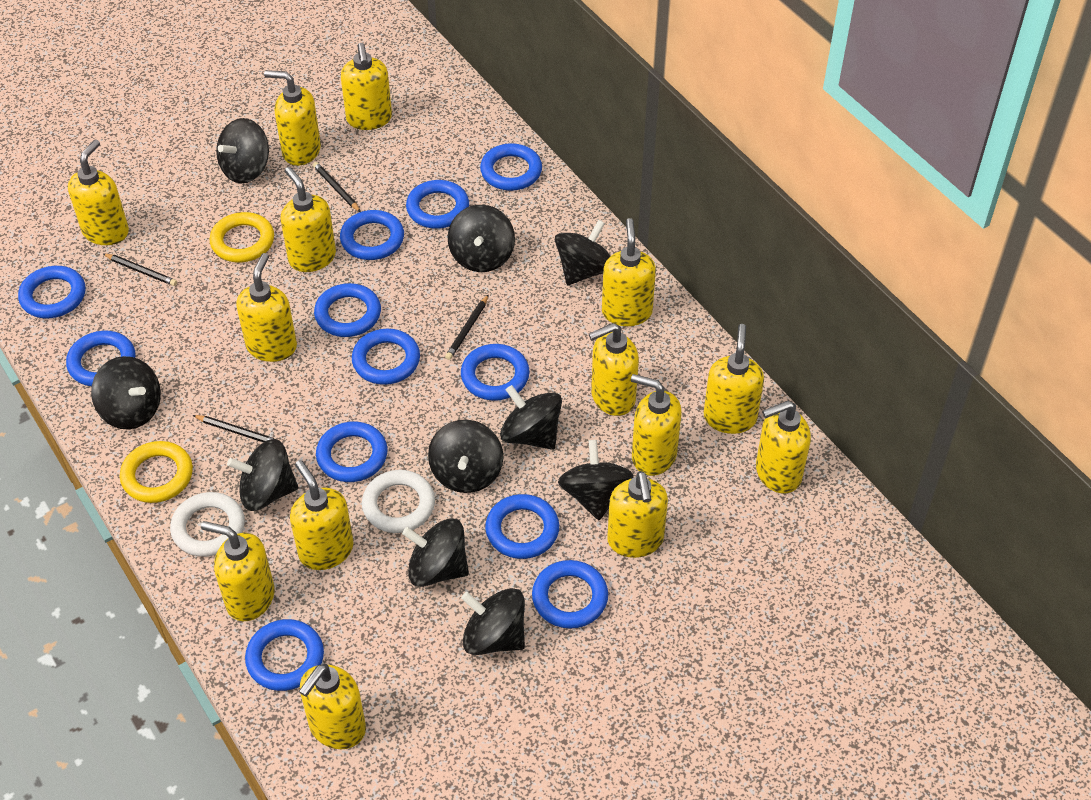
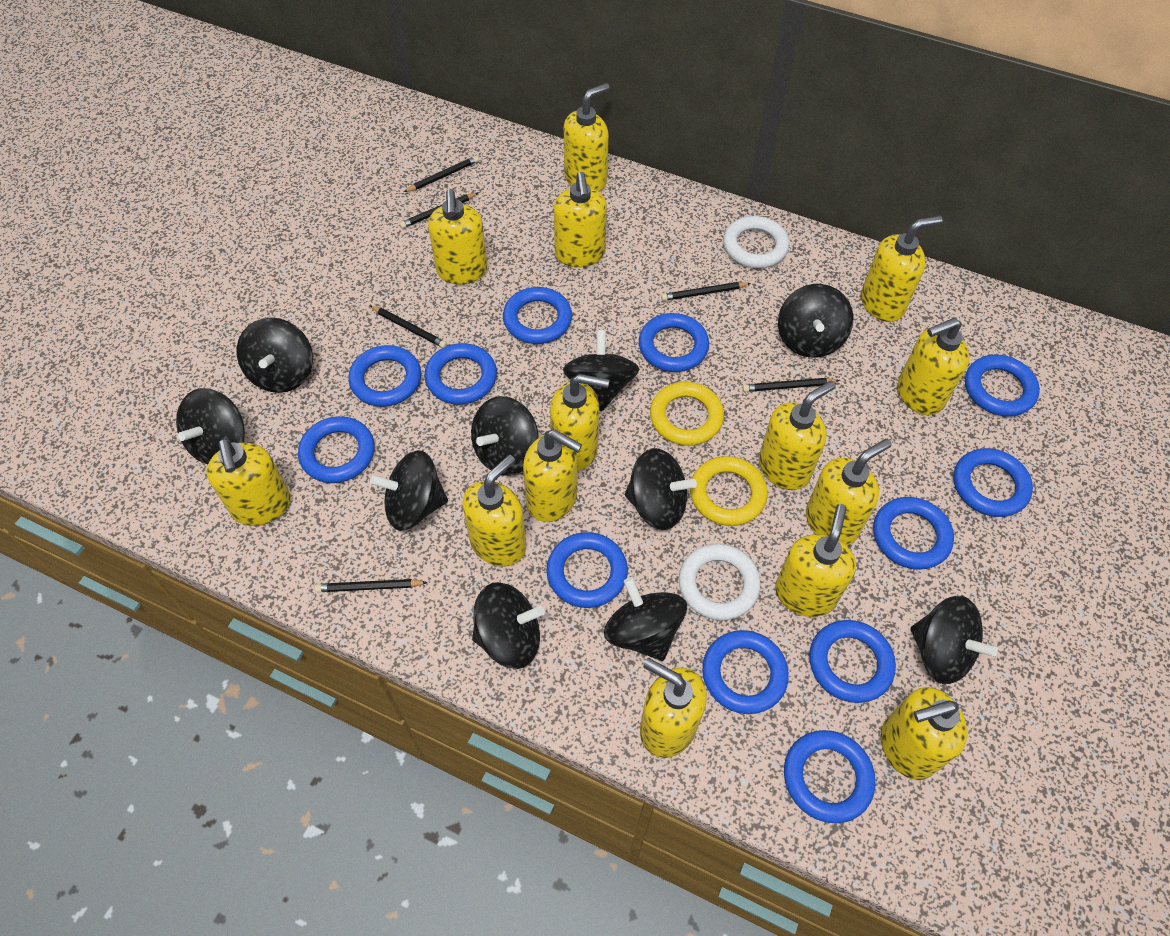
black pencil: 4 -> 6

